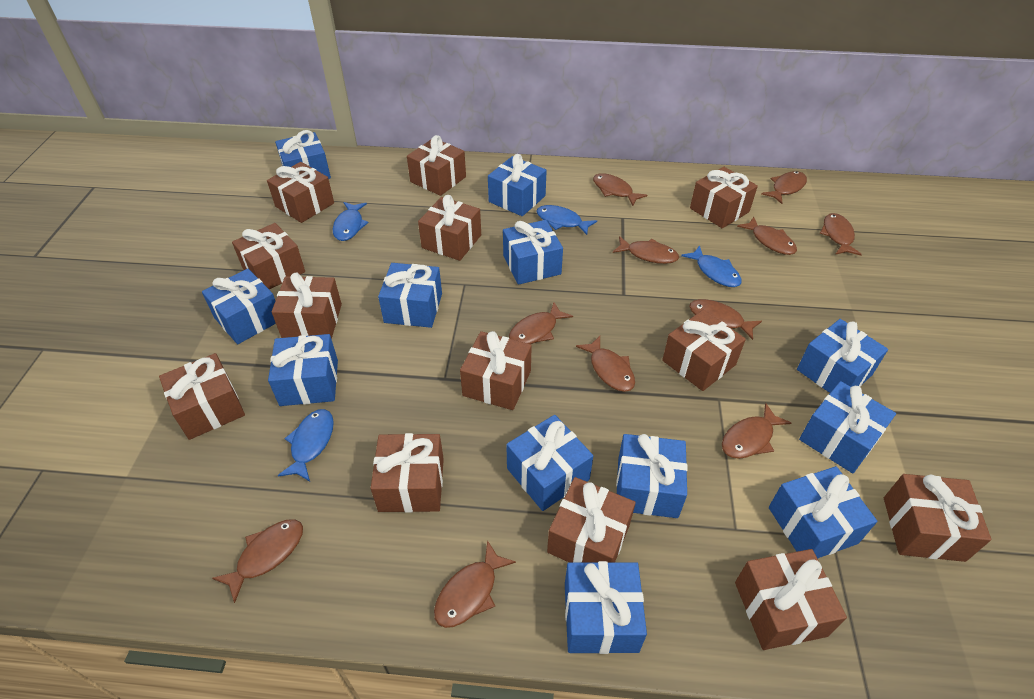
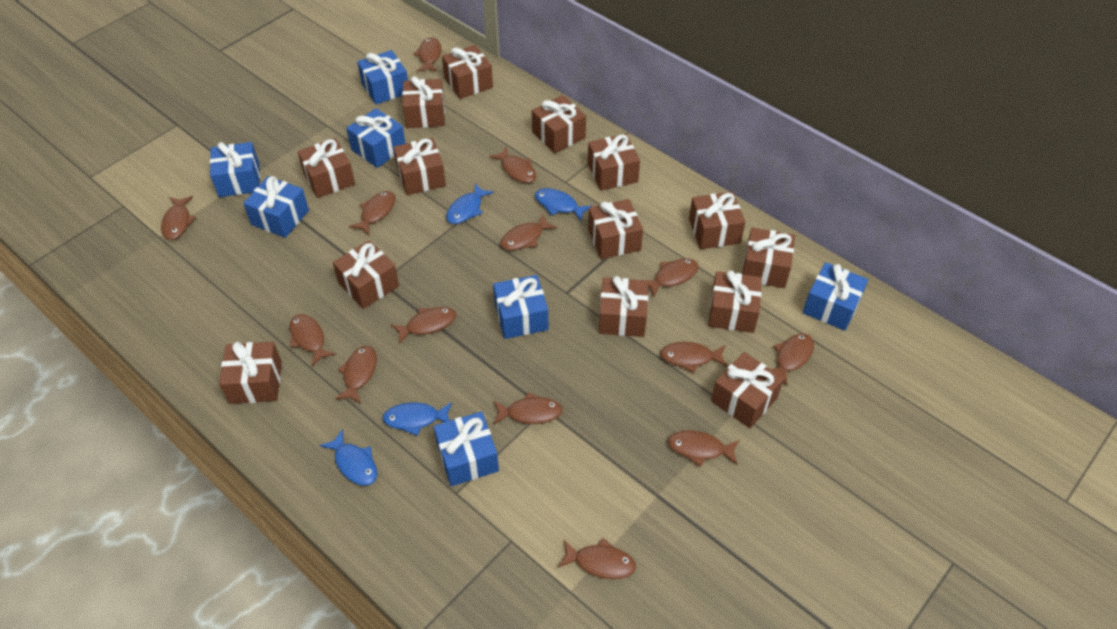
blue gift: 12 -> 7
brown fish: 11 -> 14
brown gift: 13 -> 14

